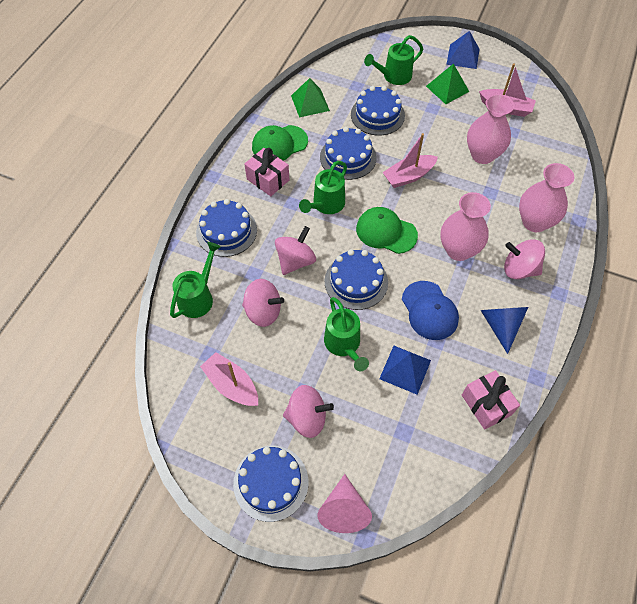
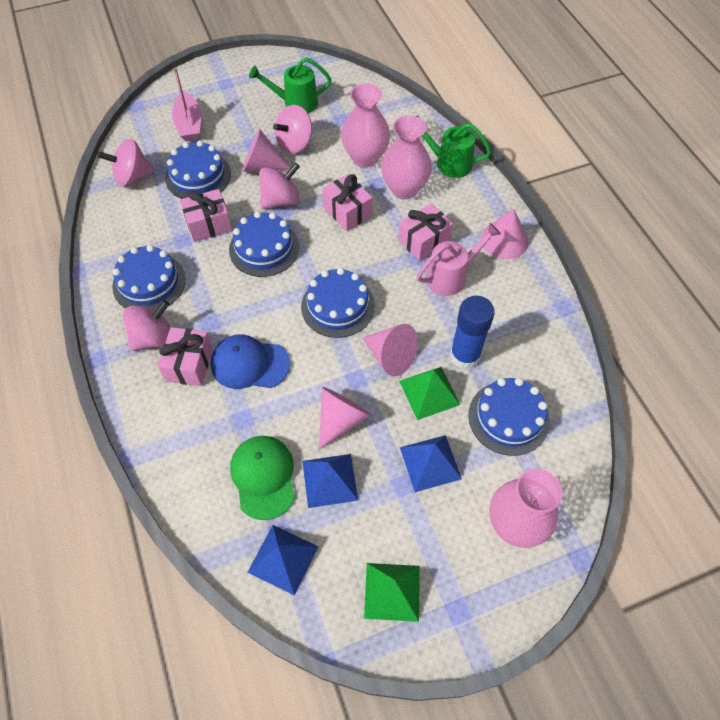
blue cone: 1 -> 0
blue glue stick: 0 -> 1
blue pyramid: 2 -> 3
green cap: 2 -> 1
green watering can: 4 -> 2
pink boat: 3 -> 1
pink cone: 1 -> 4
pink gift: 2 -> 4
pink watering can: 0 -> 1

